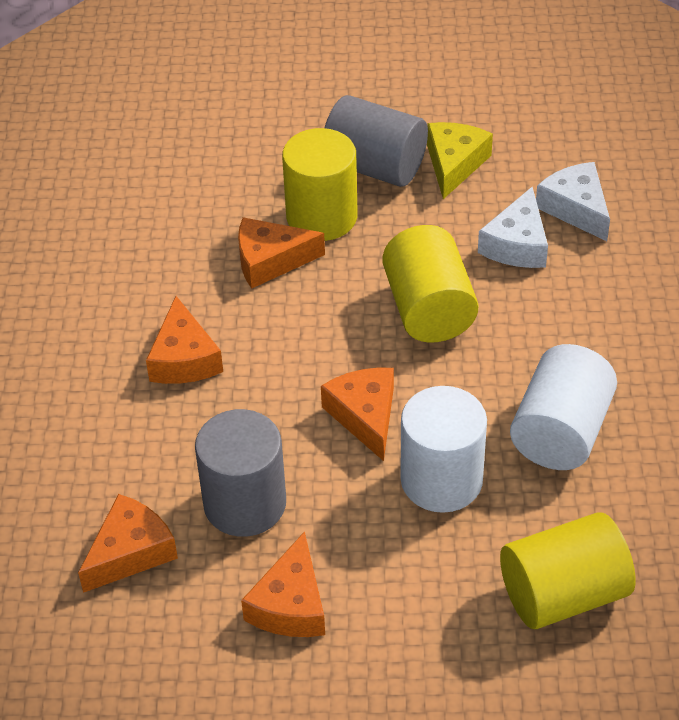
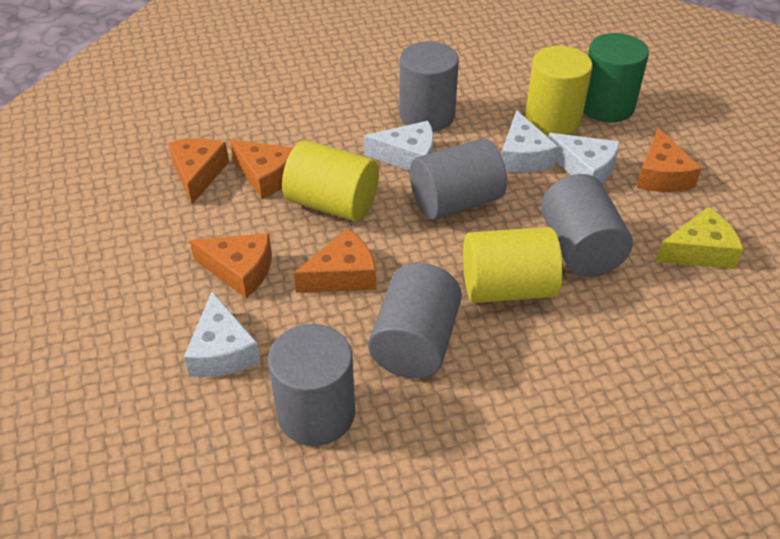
green cylinder: 0 -> 1
grey cylinder: 2 -> 5
white cheese: 2 -> 4
white cylinder: 2 -> 0

